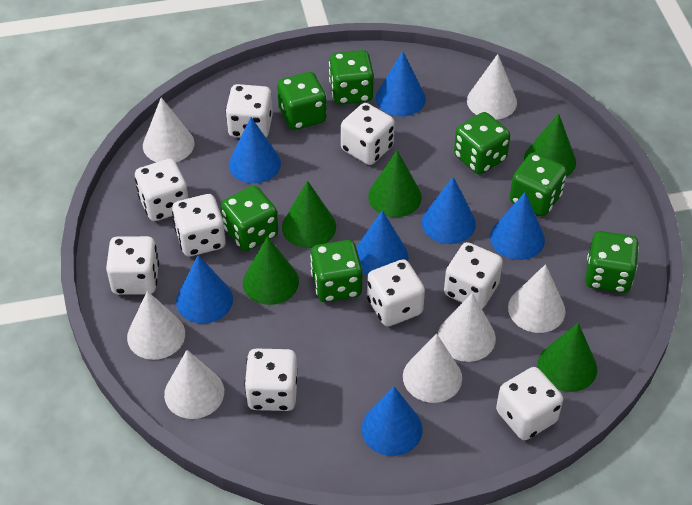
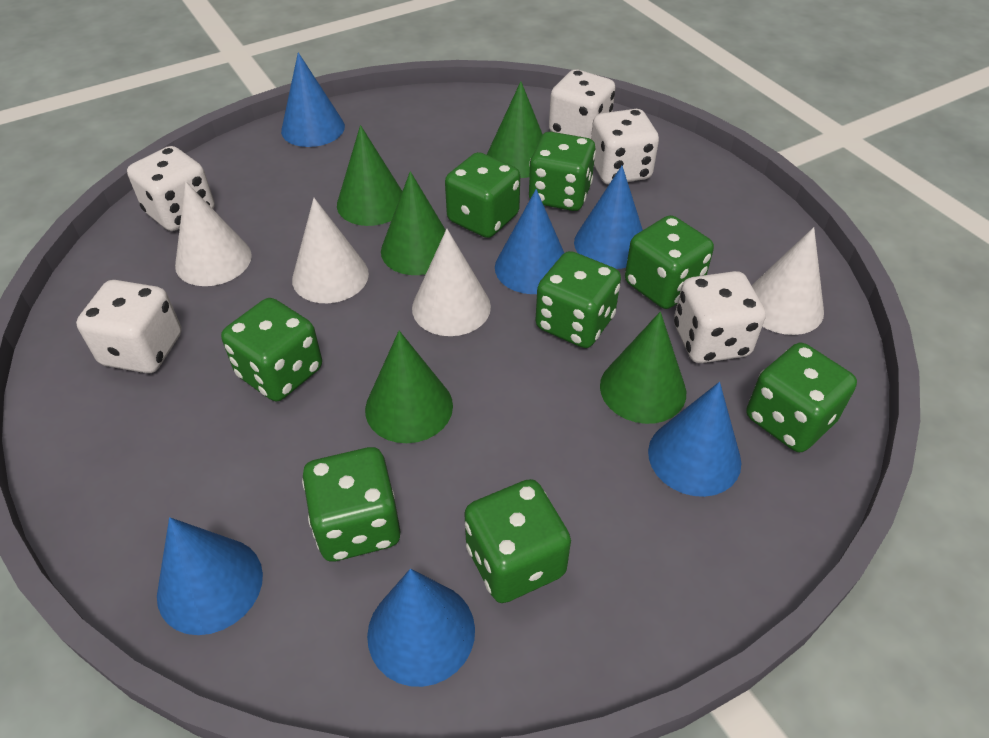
blue cone: 7 -> 6
green dice: 7 -> 8
white cone: 7 -> 4
white dice: 9 -> 5

